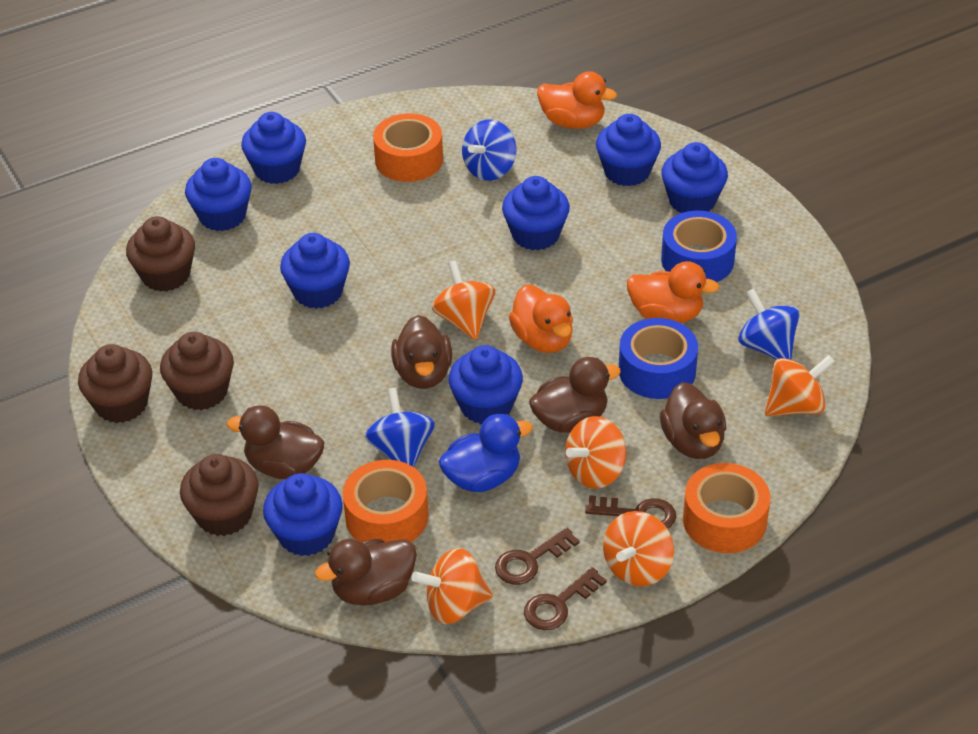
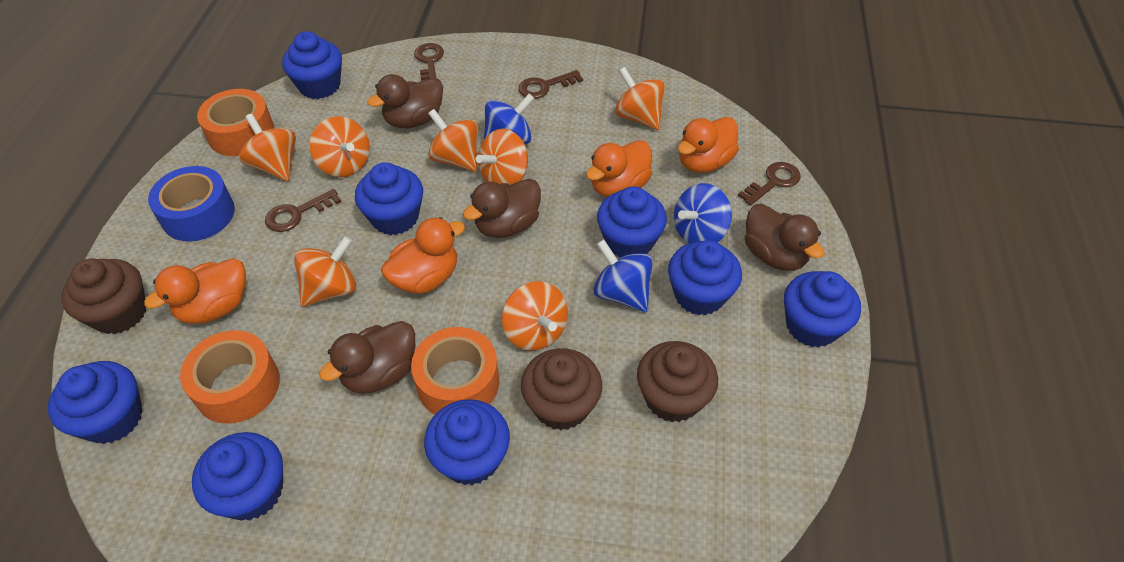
blue duck: 1 -> 0
blue tape: 2 -> 1
brown cupcake: 4 -> 3
brown duck: 5 -> 4
brown key: 3 -> 4
orange duck: 3 -> 4
orange spinning top: 5 -> 7

